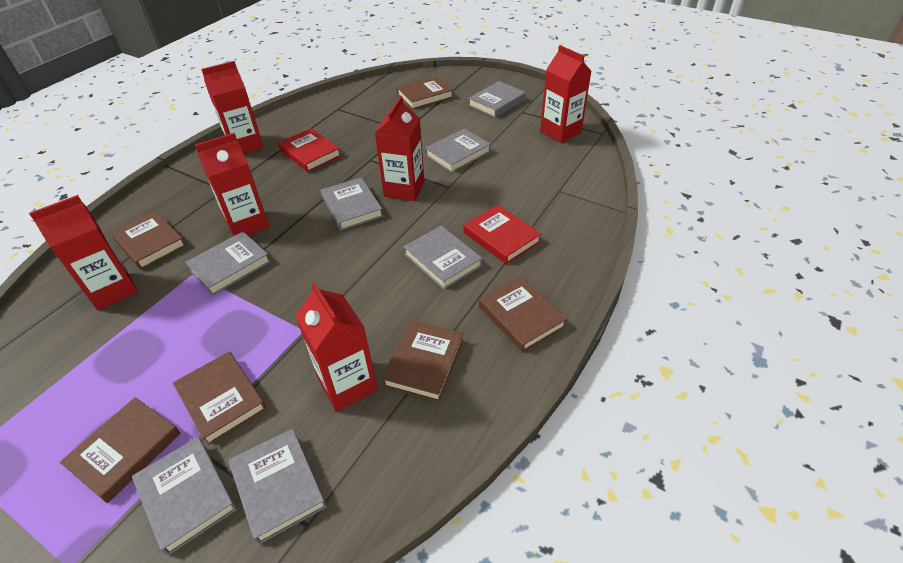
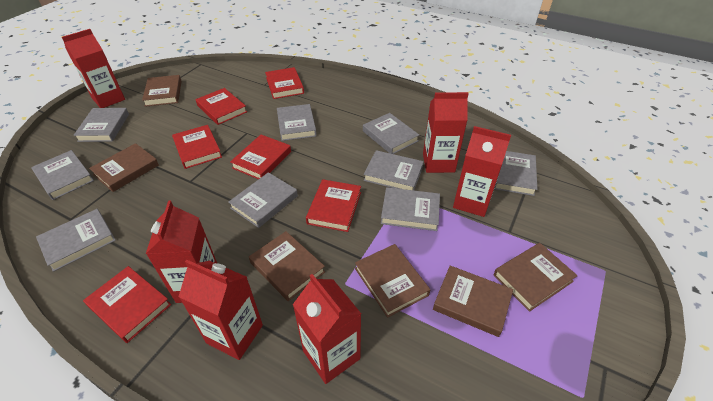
grey book: 7 -> 9
red book: 2 -> 6

